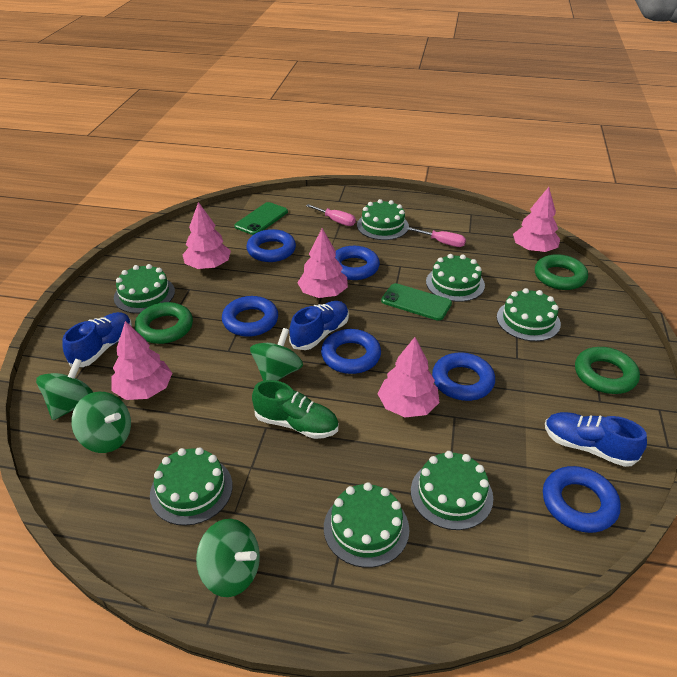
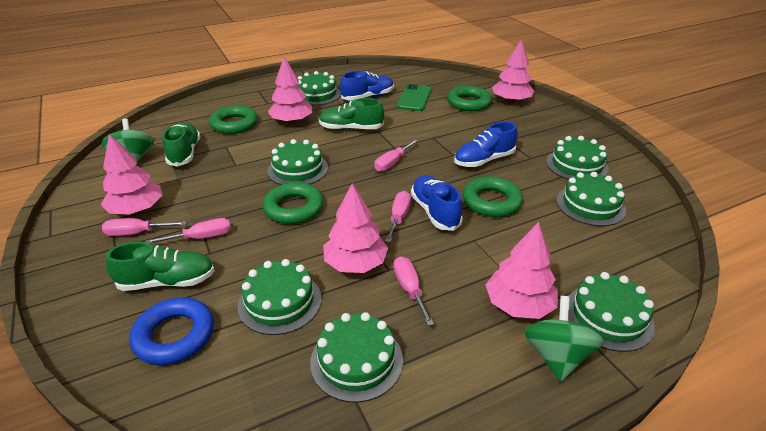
blue ring: 6 -> 1
green phone: 2 -> 1
green ring: 3 -> 4
green shoe: 1 -> 3
green spinning top: 4 -> 2
pink screwdriver: 2 -> 5

